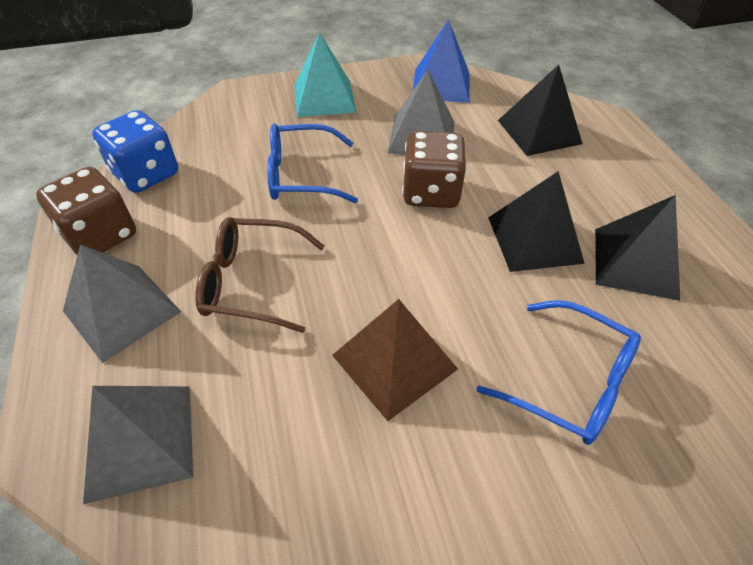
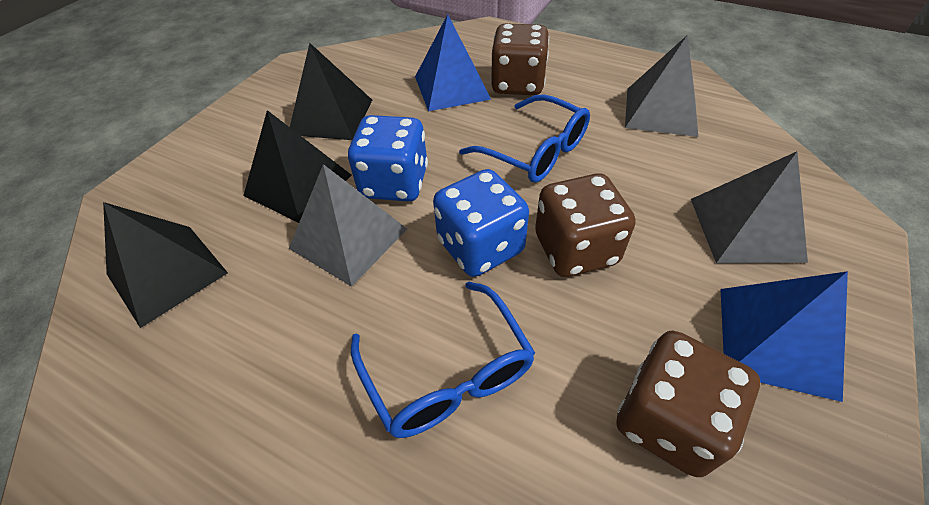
blue dice: 1 -> 2
blue pyramid: 1 -> 2
brown dice: 2 -> 3
brown glasses: 1 -> 0
brown pyramid: 1 -> 0
turquoise pyramid: 1 -> 0

